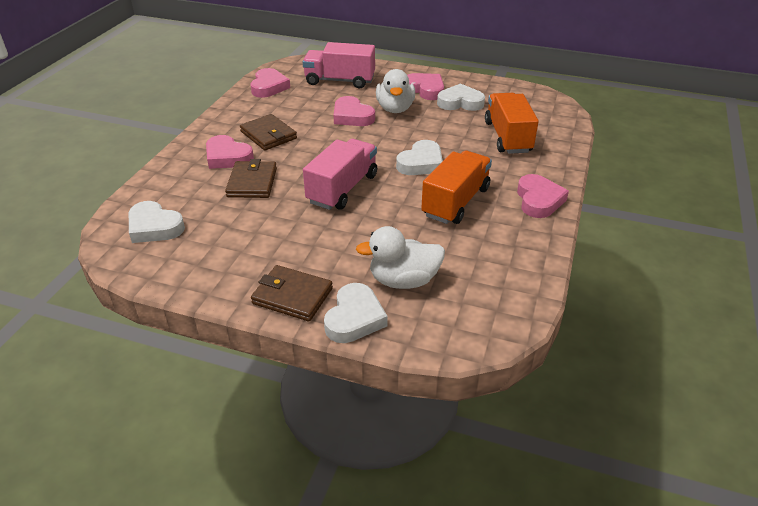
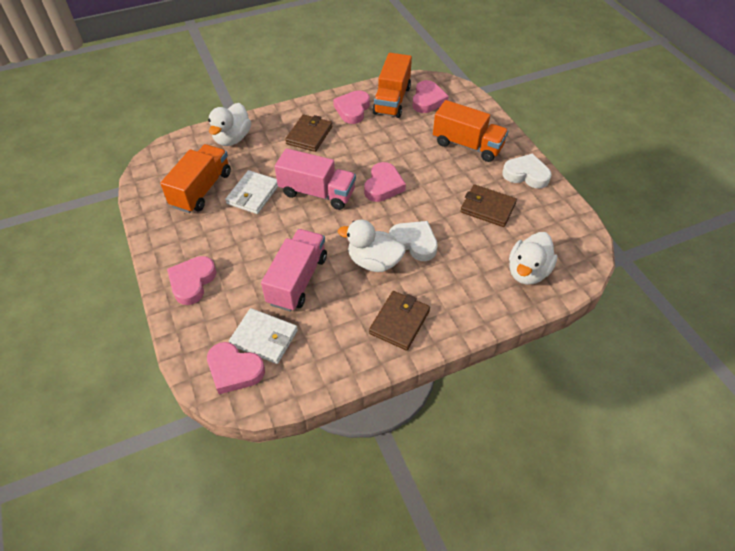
orange truck: 2 -> 3
white duck: 2 -> 3
white heart: 4 -> 2
white wallet: 0 -> 2

